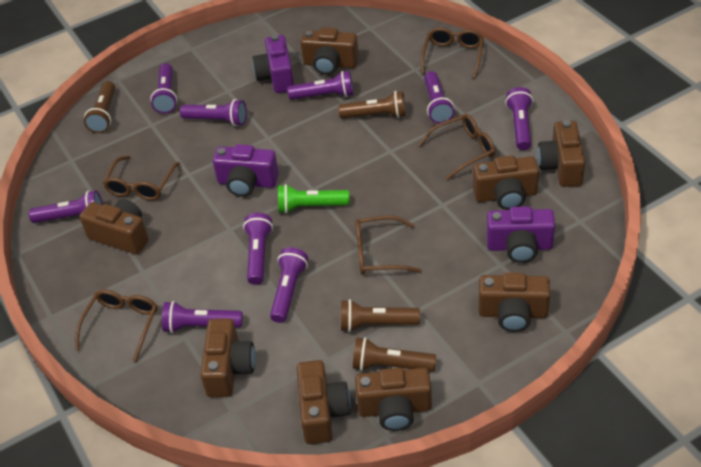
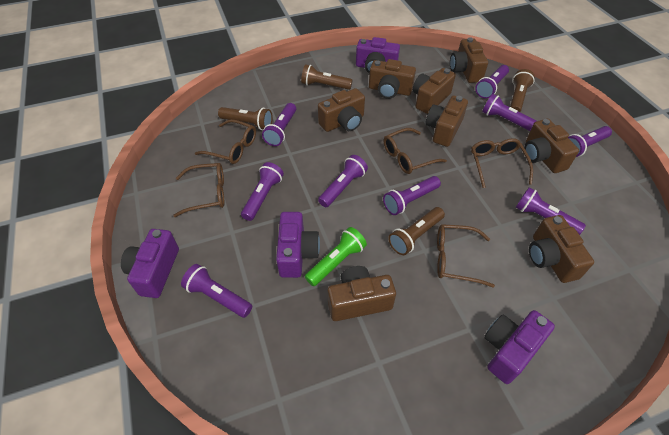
purple camera: 3 -> 4

